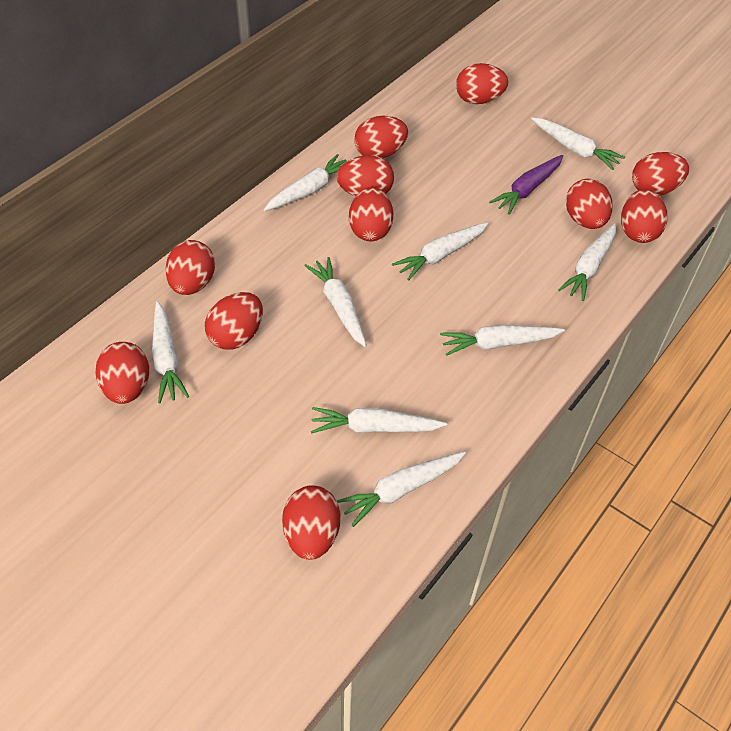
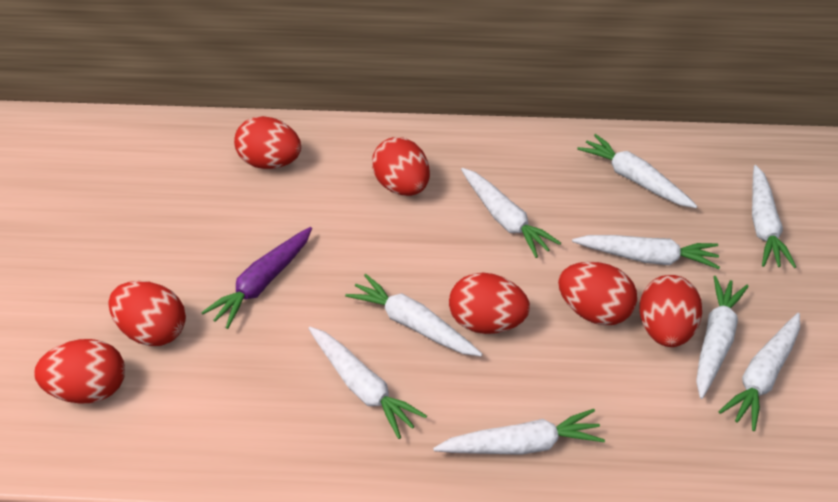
red egg: 11 -> 7

